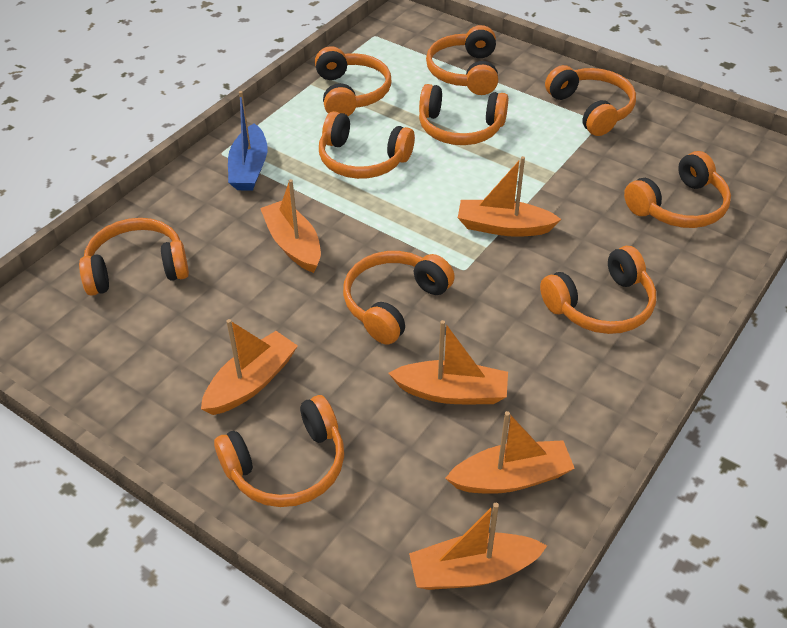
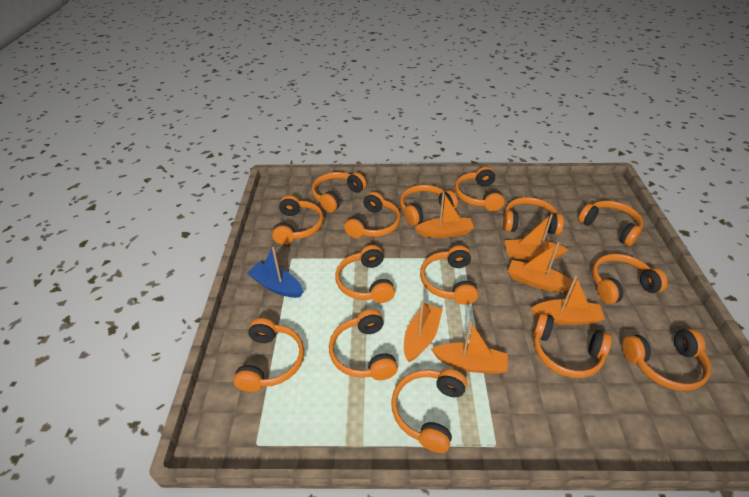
orange headphones: 10 -> 15

